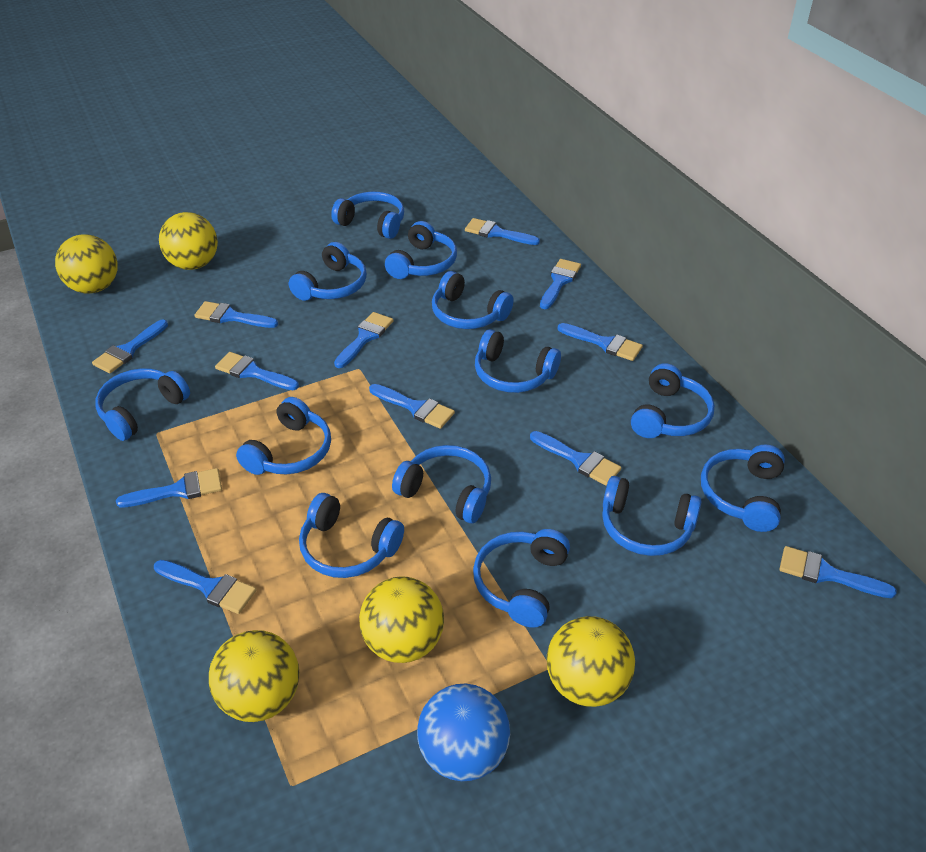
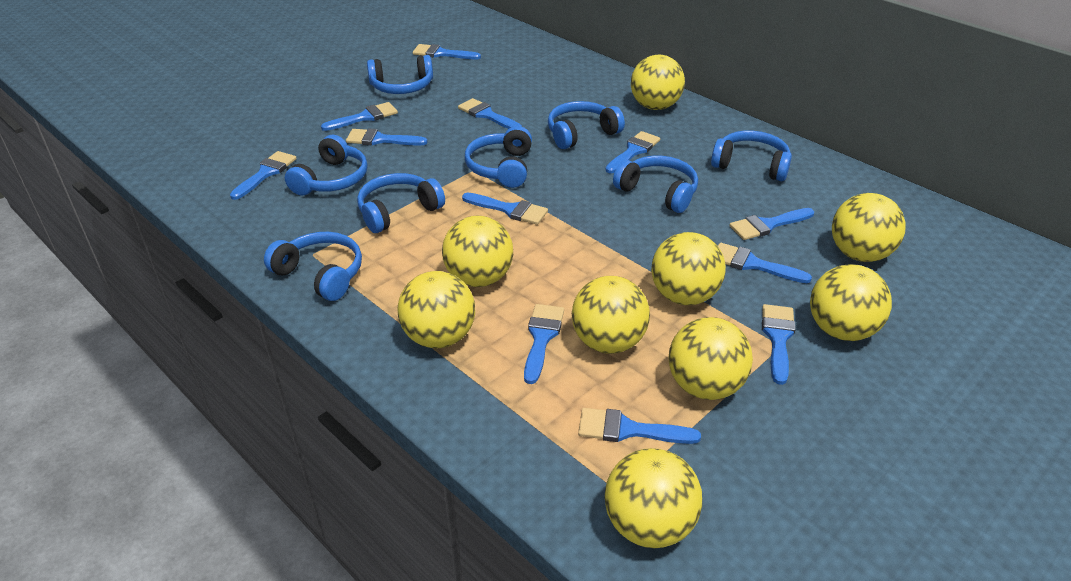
blue ball: 1 -> 0
blue headphones: 13 -> 8
yellow ball: 5 -> 9

